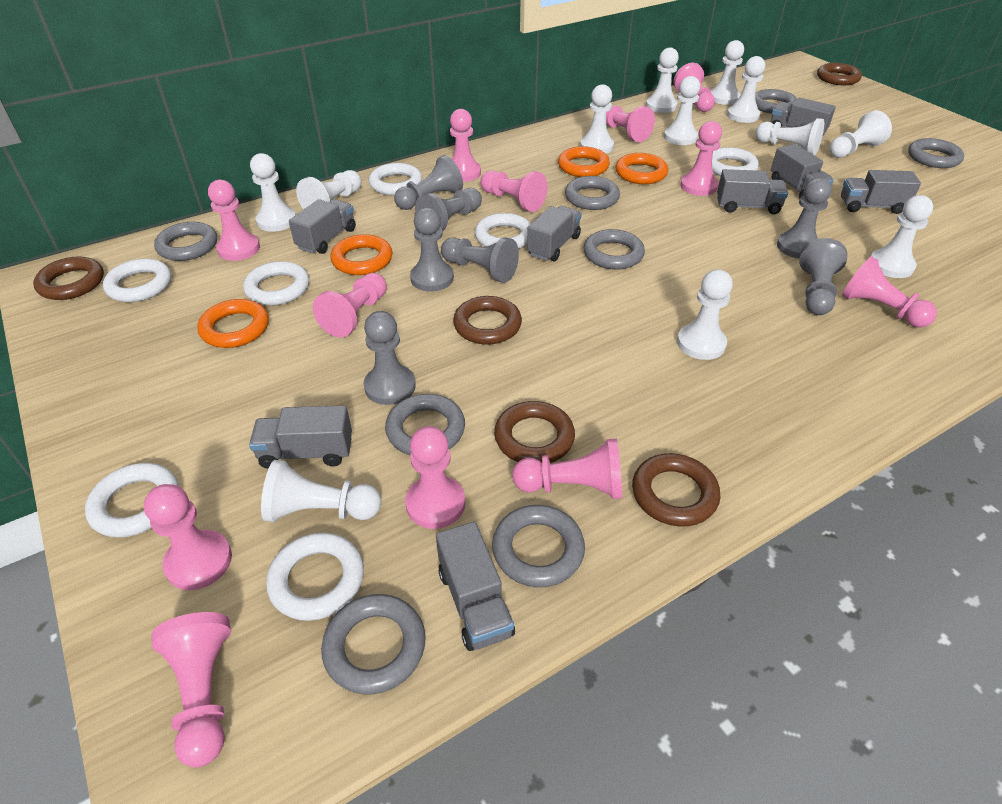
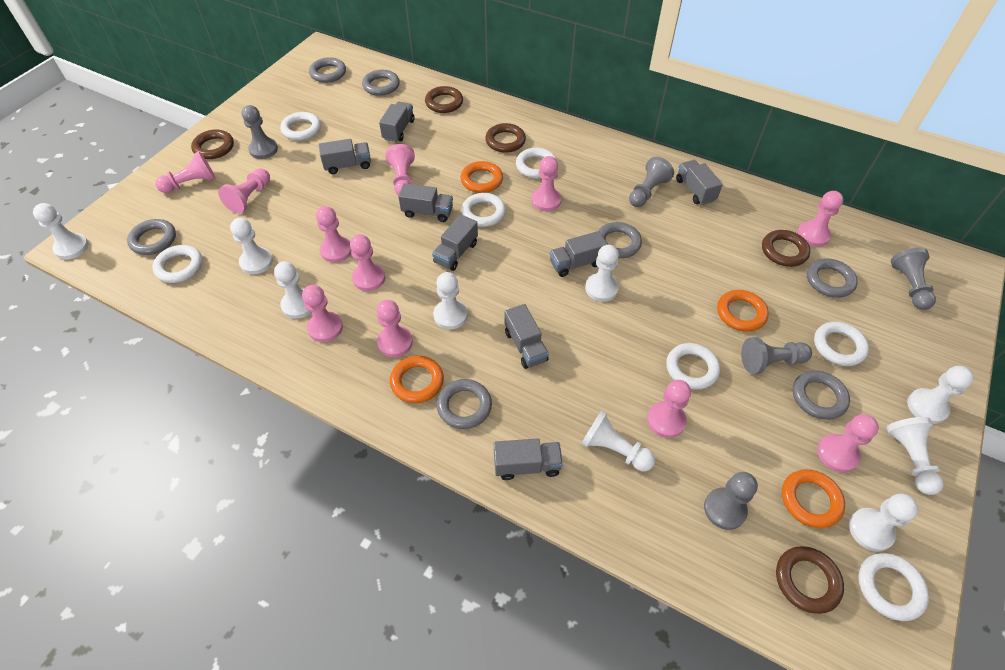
grey pawn: 7 -> 5
grey ring: 8 -> 7
pink pawn: 12 -> 11
white pawn: 12 -> 9

